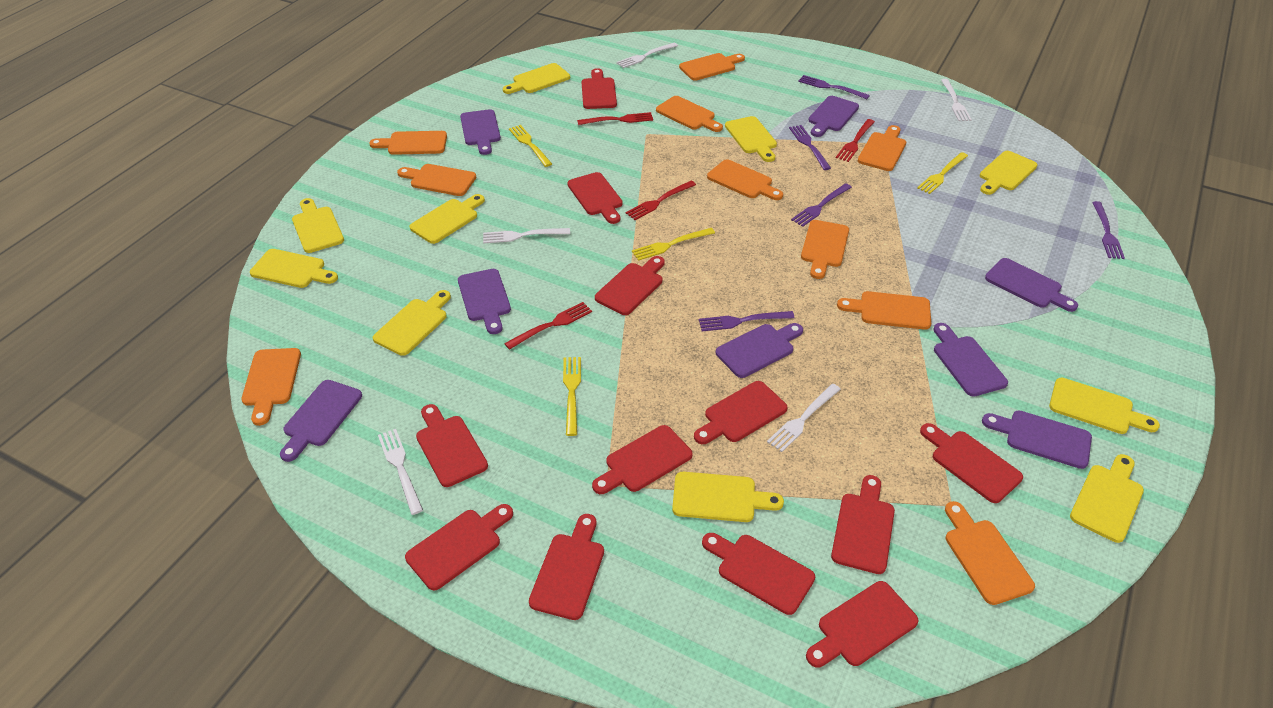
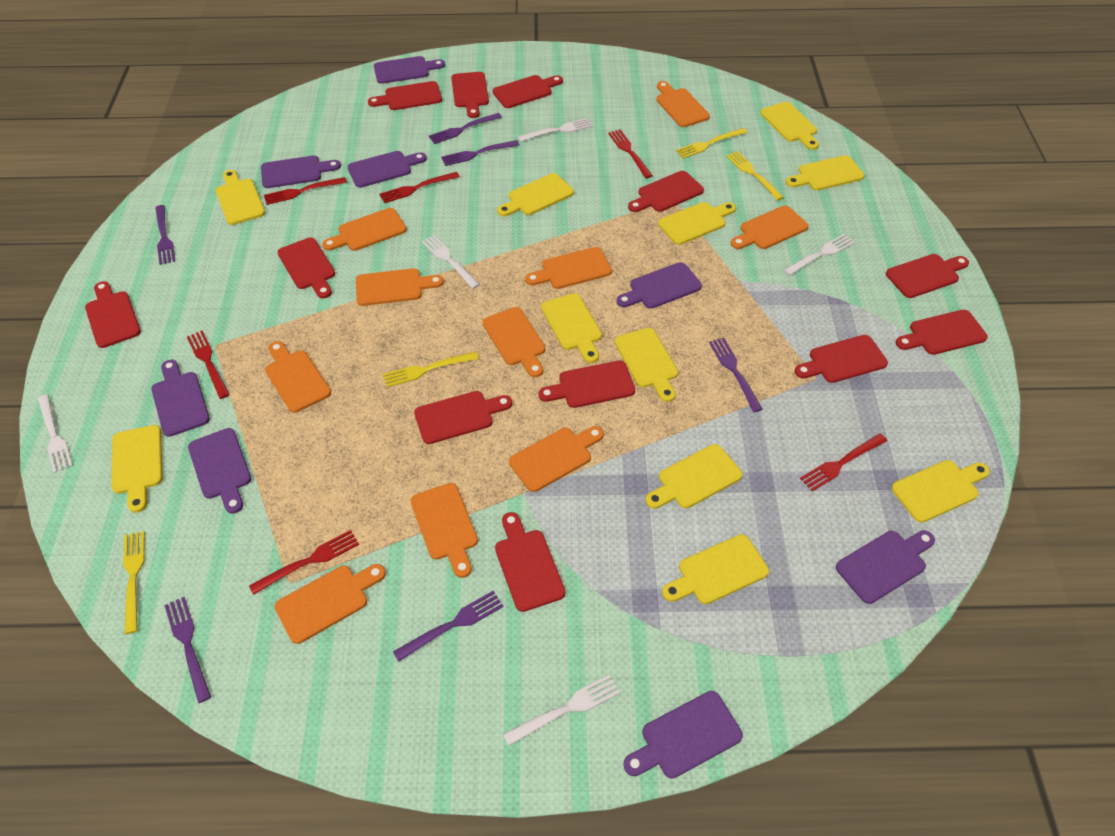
purple fork: 5 -> 6
red fork: 4 -> 6
yellow cutting board: 10 -> 11

